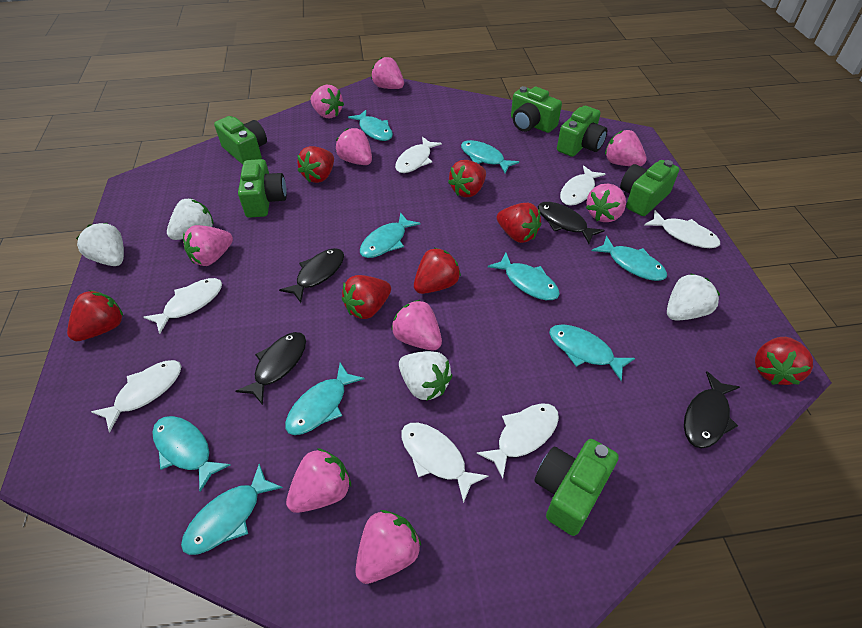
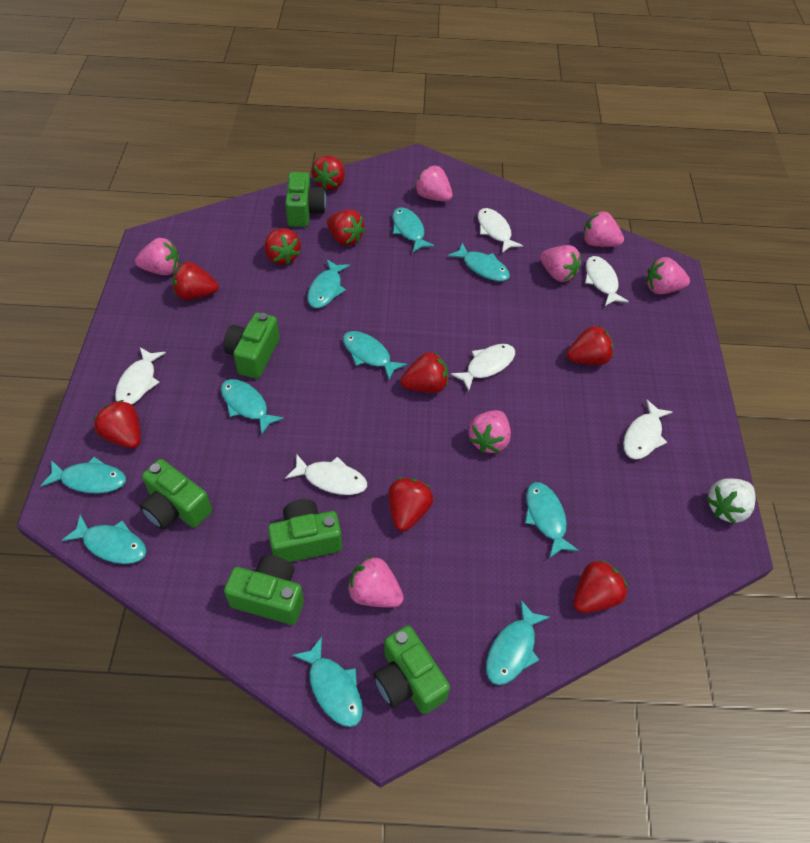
black fish: 4 -> 0
pink strawberry: 9 -> 7
red strawberry: 7 -> 9
turquoise fish: 9 -> 10
white fish: 7 -> 6
white strawberry: 4 -> 1

